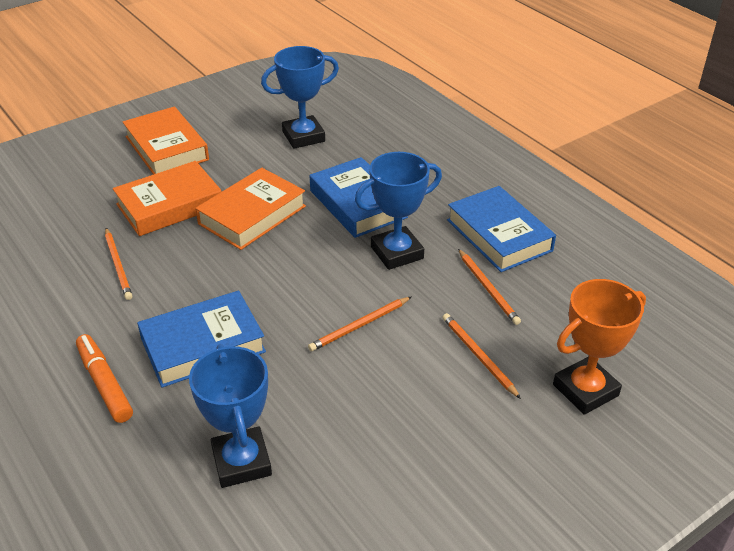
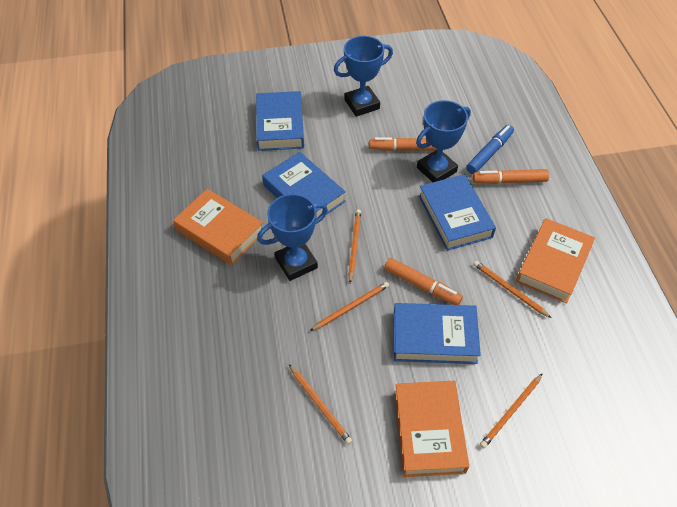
blue book: 3 -> 4
blue marker: 0 -> 1
orange marker: 1 -> 3
orange pencil: 4 -> 5
orange trophy: 1 -> 0

